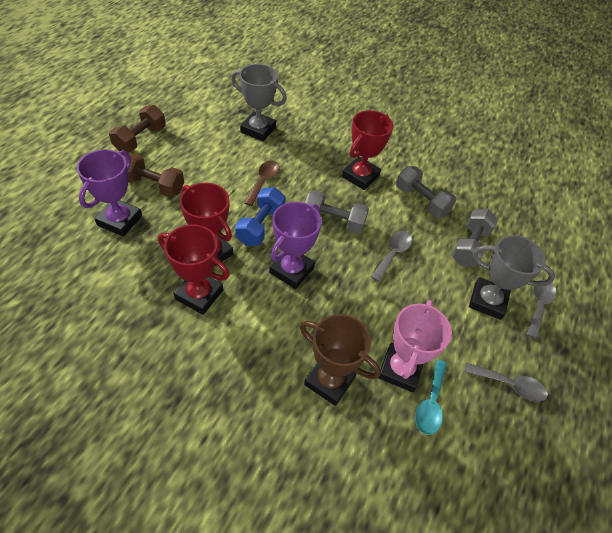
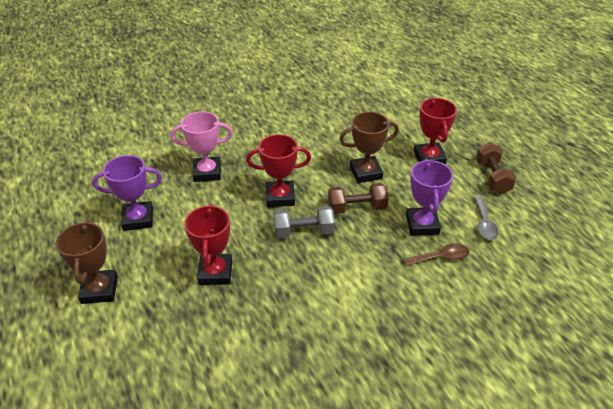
blue dumbbell: 1 -> 0
brown trophy: 1 -> 2
grey dumbbell: 3 -> 1
grey spoon: 3 -> 1
grey trophy: 2 -> 0
turquoise spoon: 1 -> 0

